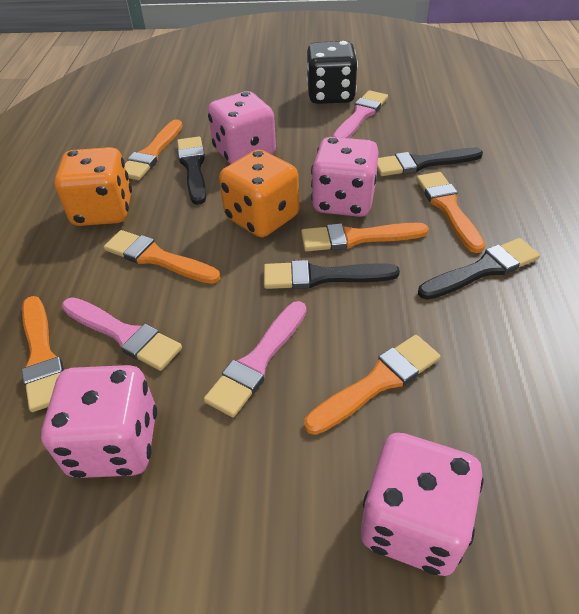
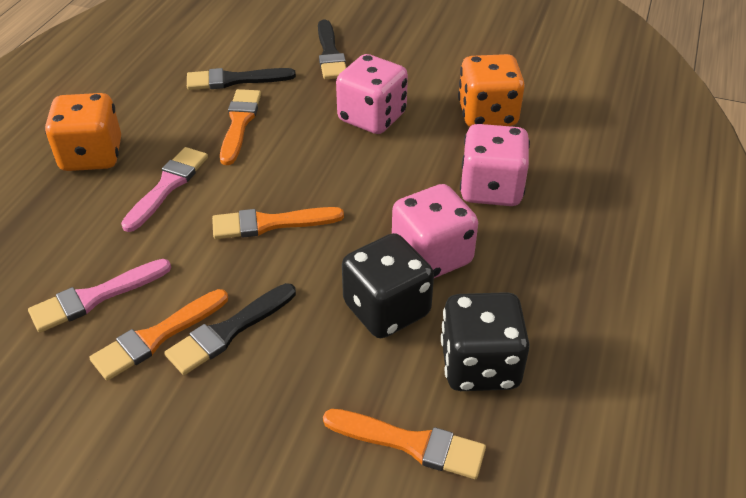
black brush: 4 -> 3
black dice: 1 -> 2
orange brush: 6 -> 4
pink brush: 3 -> 2
pink dice: 4 -> 3

